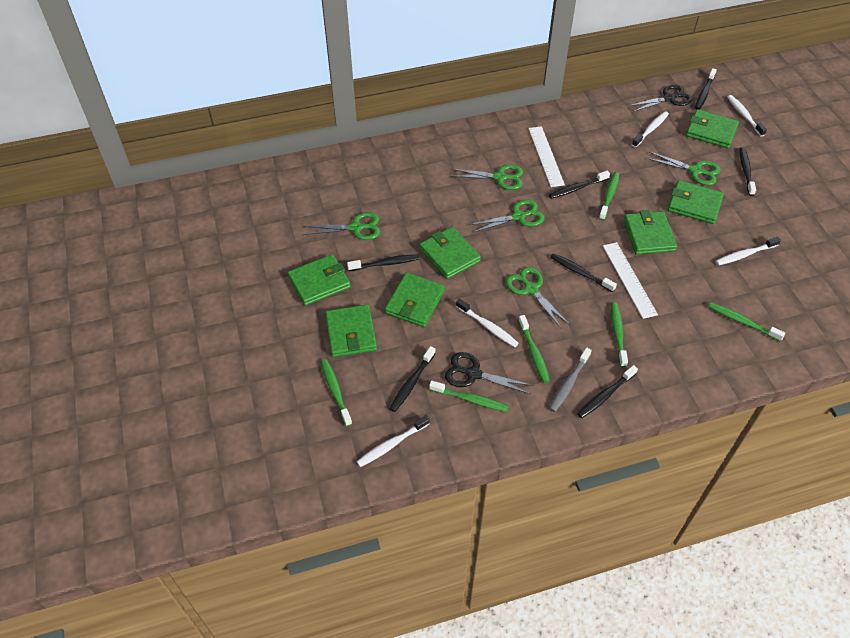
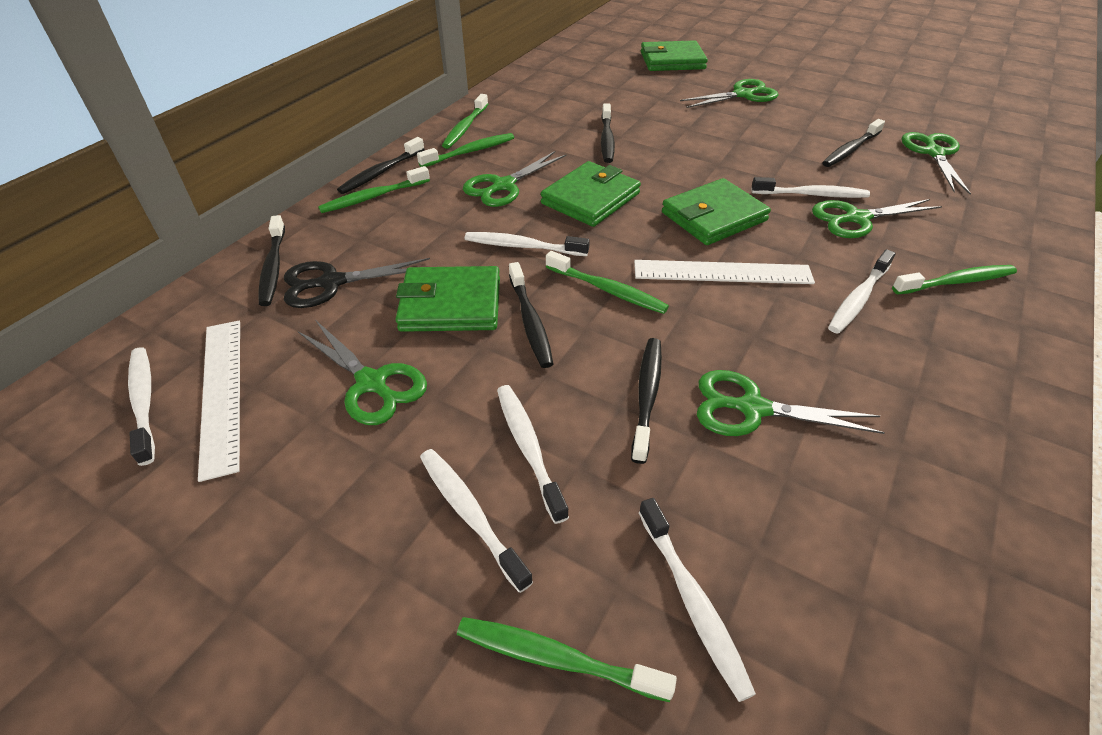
black scissors: 2 -> 1
black toothbrush: 7 -> 6
green scissors: 5 -> 6
green wallet: 7 -> 4
grey toothbrush: 1 -> 0
white toothbrush: 5 -> 7

